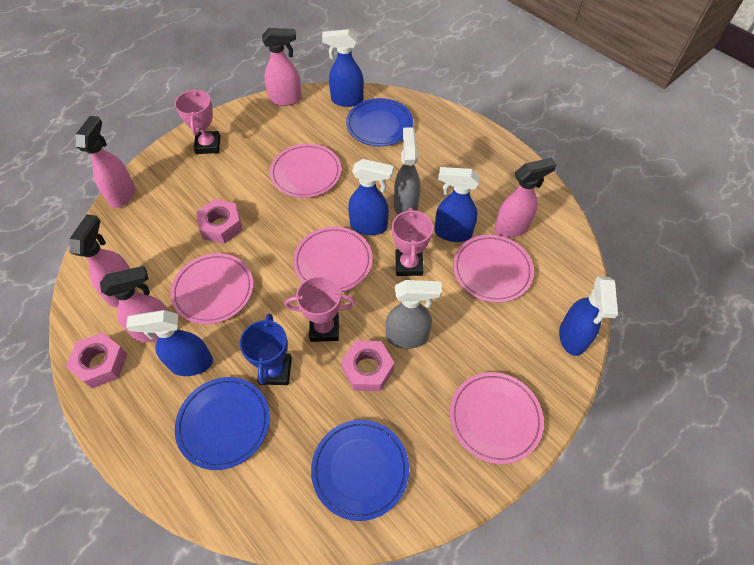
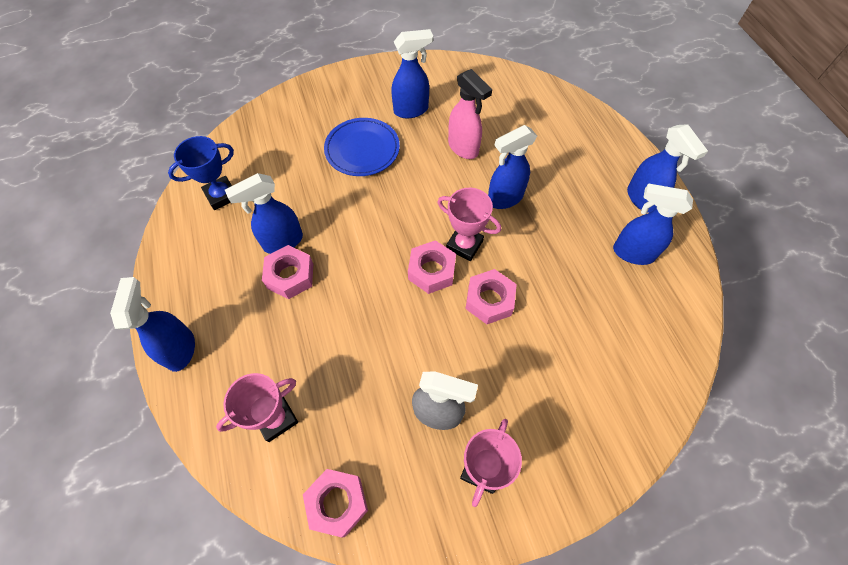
blue plate: 3 -> 1
blue spray bottle: 5 -> 6
grey spray bottle: 2 -> 1
pink nut: 3 -> 4
pink plate: 5 -> 0
pink spray bottle: 5 -> 1

